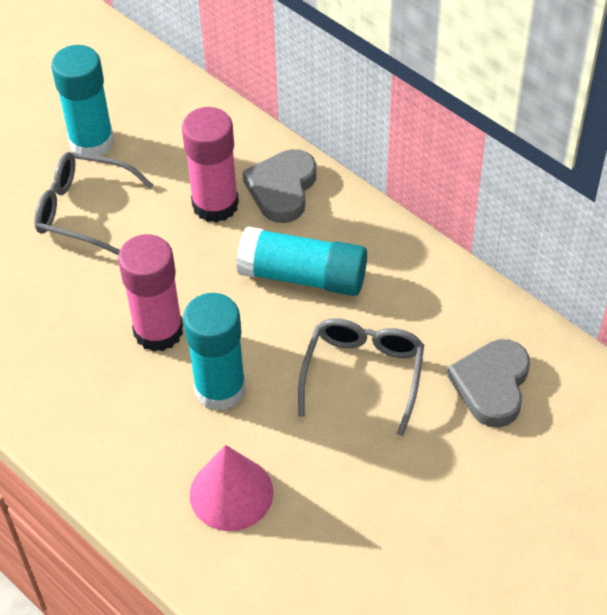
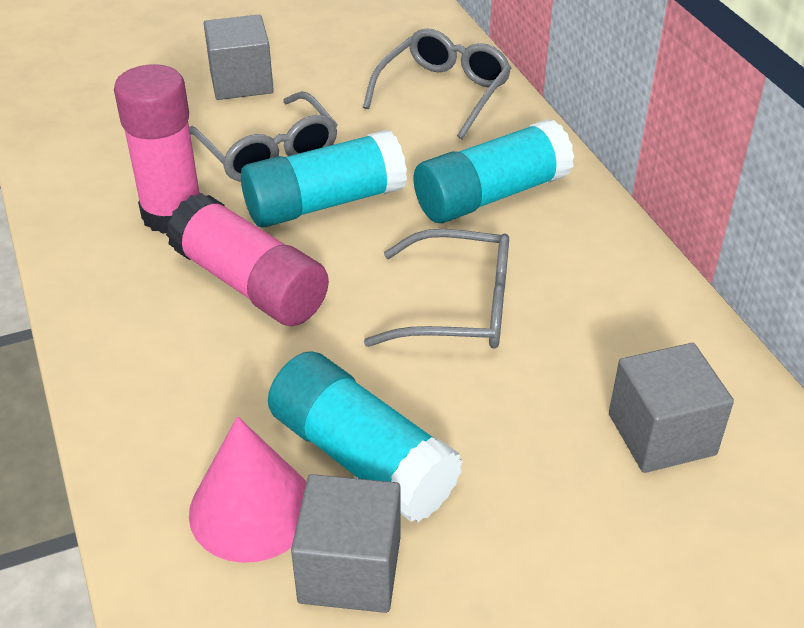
grey cube: 0 -> 3
grey glasses: 2 -> 3
grey heart: 2 -> 0

